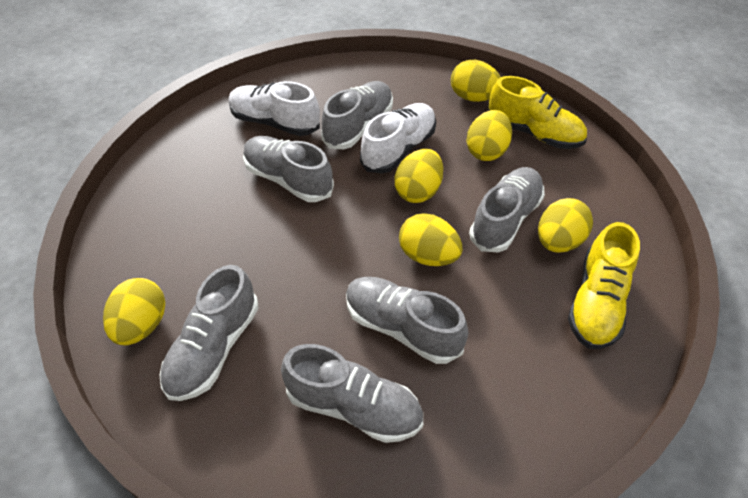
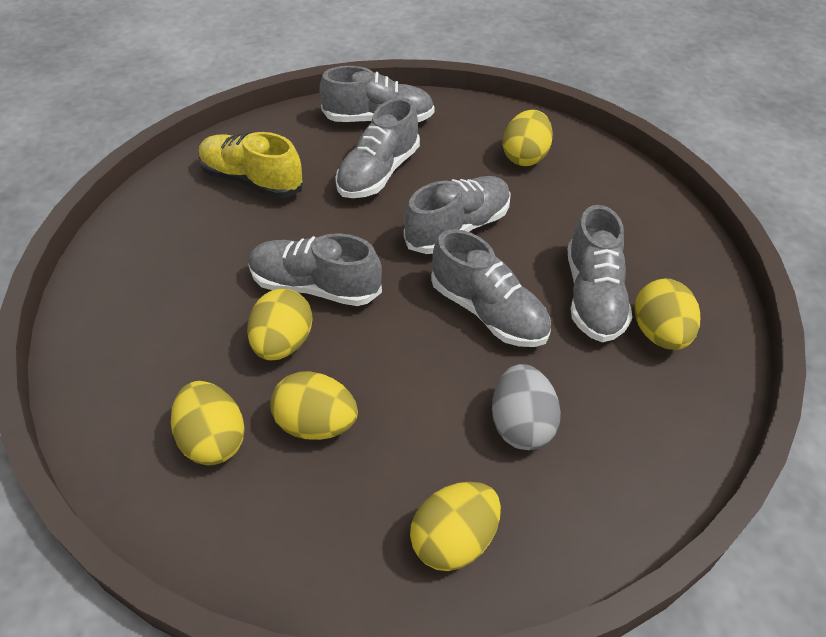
grey egg: 0 -> 1
white shoe: 2 -> 0
yellow shoe: 2 -> 1

